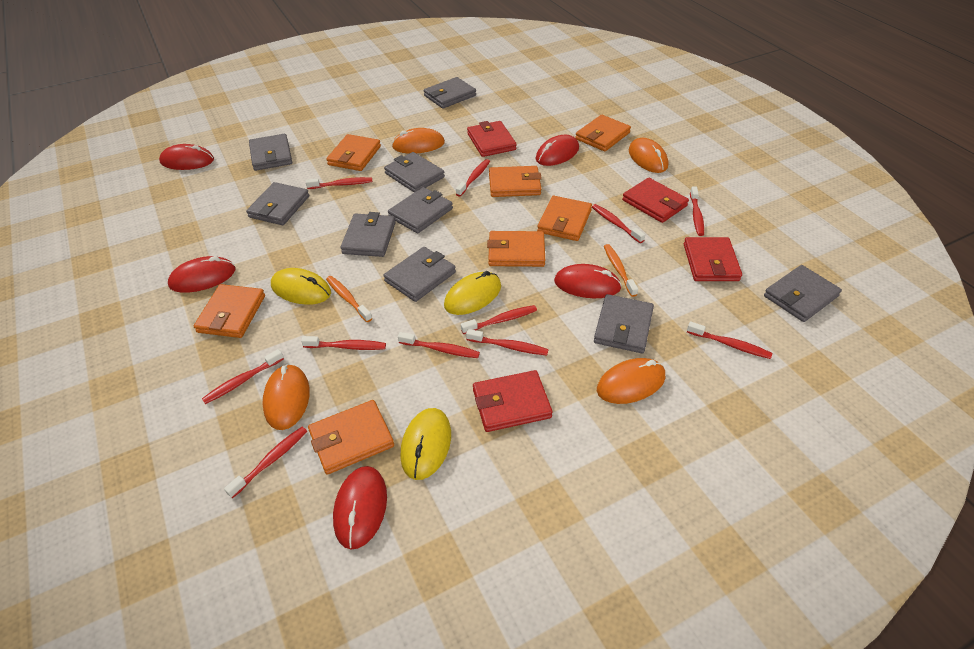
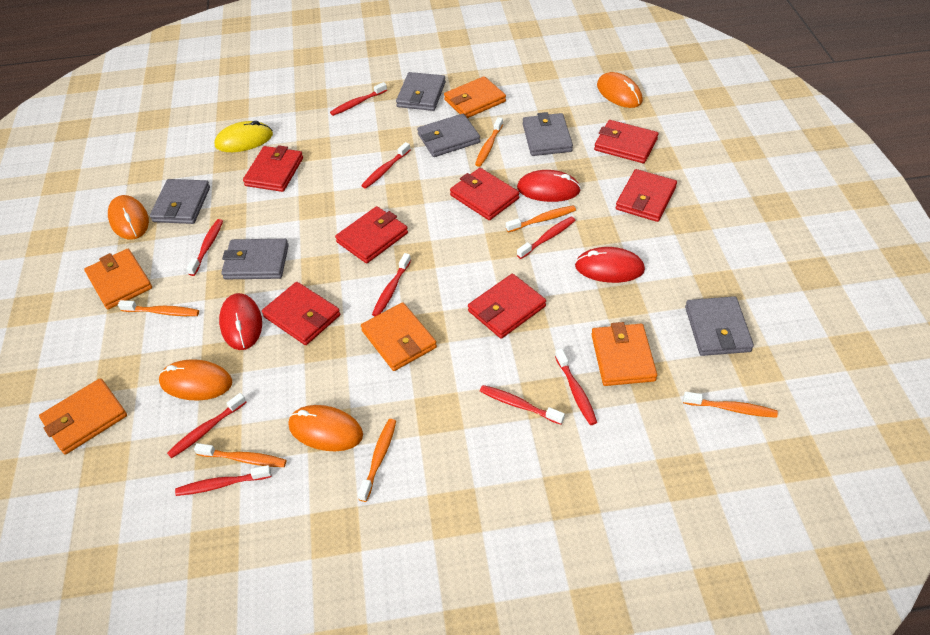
grey wallet: 9 -> 6
orange toothbrush: 2 -> 6
orange wallet: 7 -> 5
red mouse: 5 -> 3
red toothbrush: 11 -> 9
red wallet: 4 -> 7
yellow mouse: 3 -> 1

